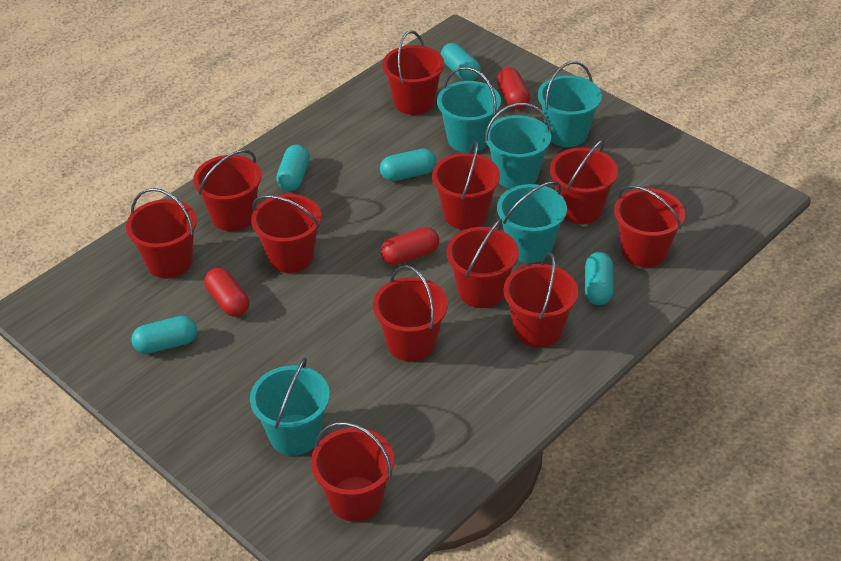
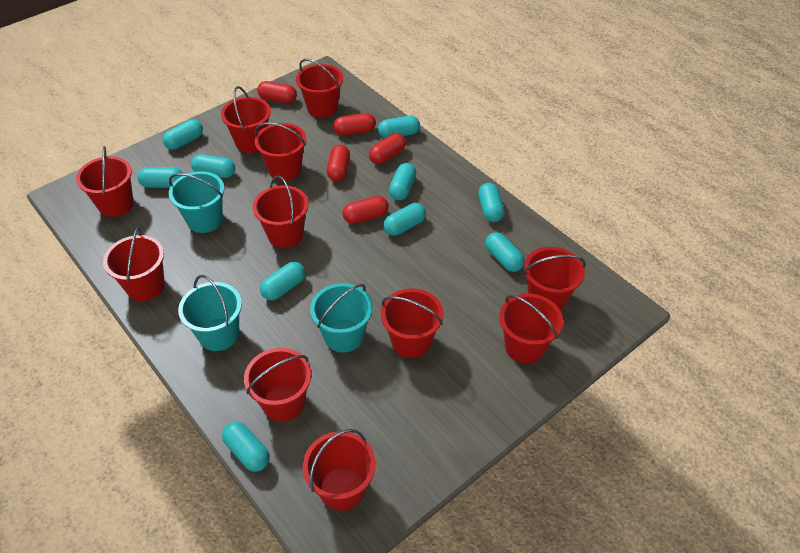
red capsule: 3 -> 5
turquoise bucket: 5 -> 3
turquoise capsule: 5 -> 10

